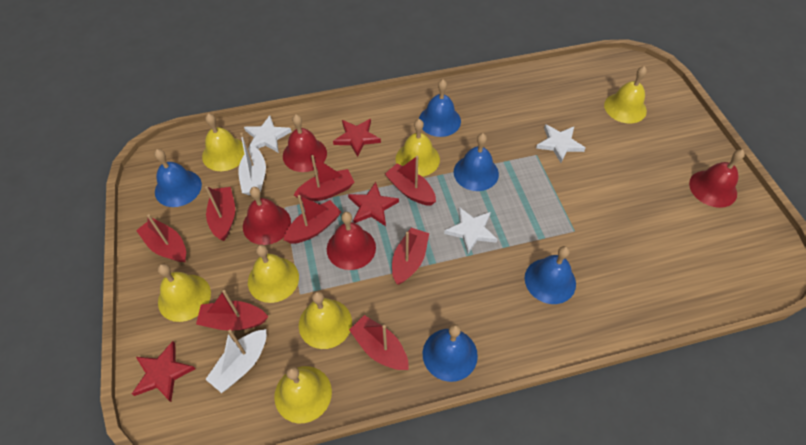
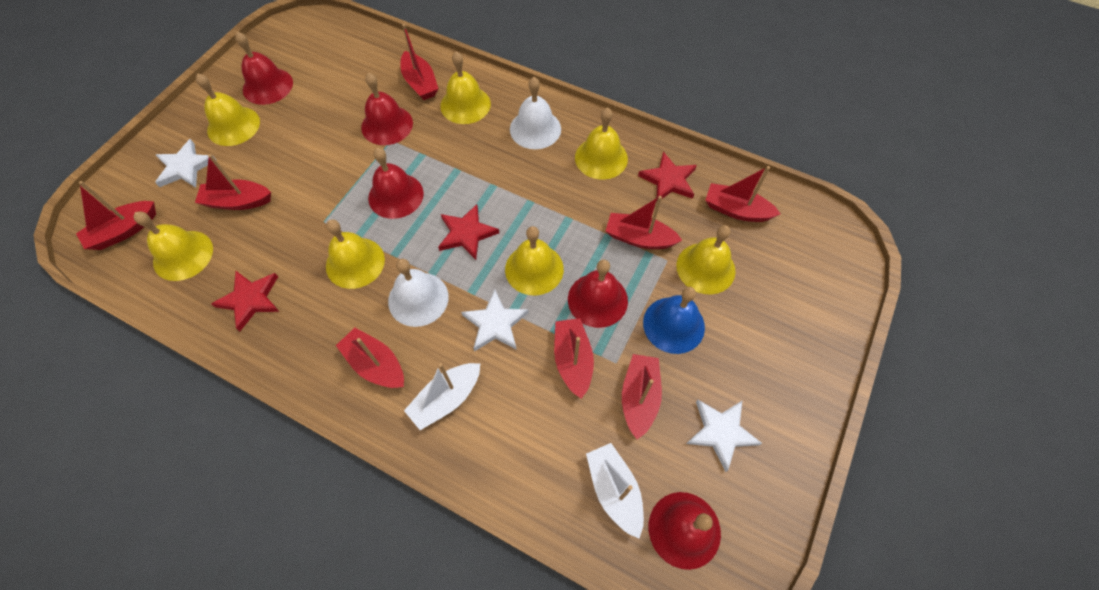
blue bell: 5 -> 1
red bell: 4 -> 5
white bell: 0 -> 2

